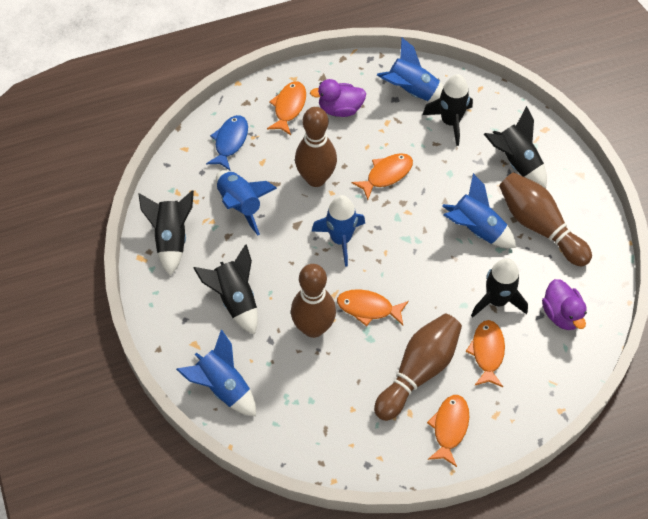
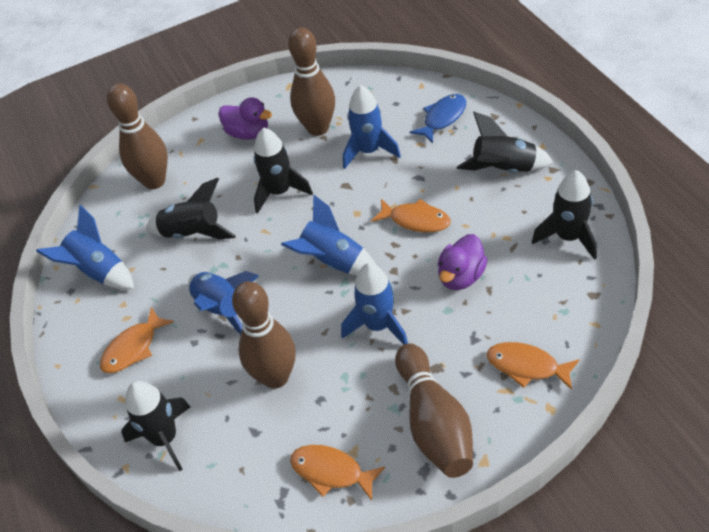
orange fish: 5 -> 4

